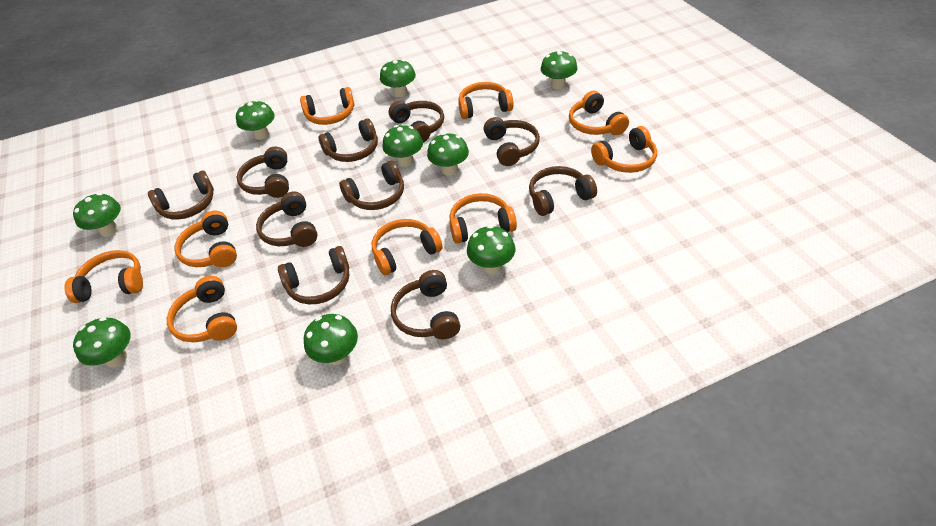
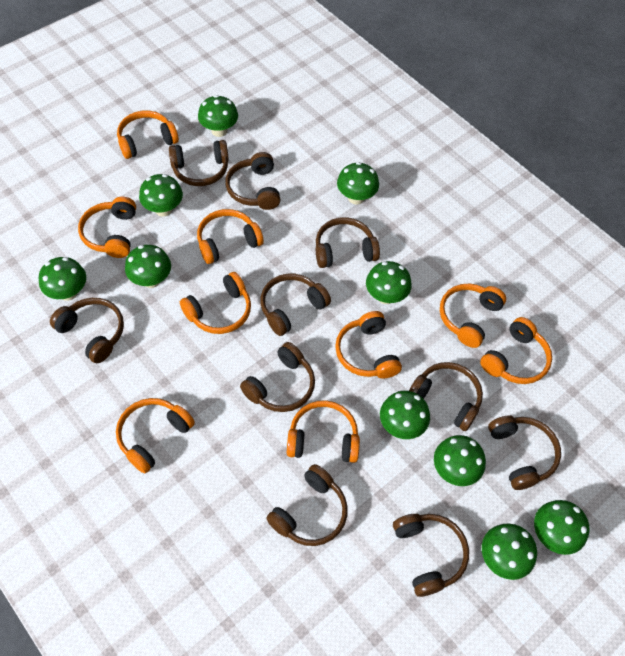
green mushroom: 9 -> 10

